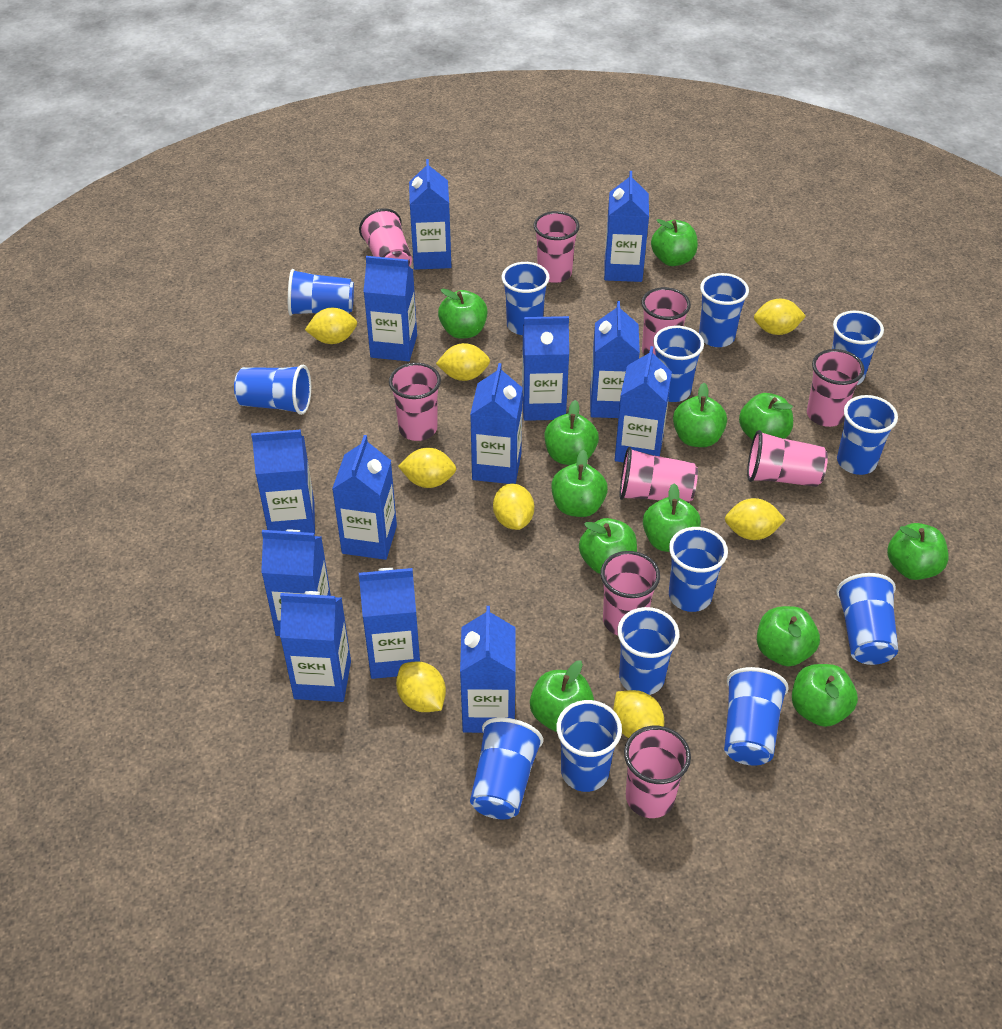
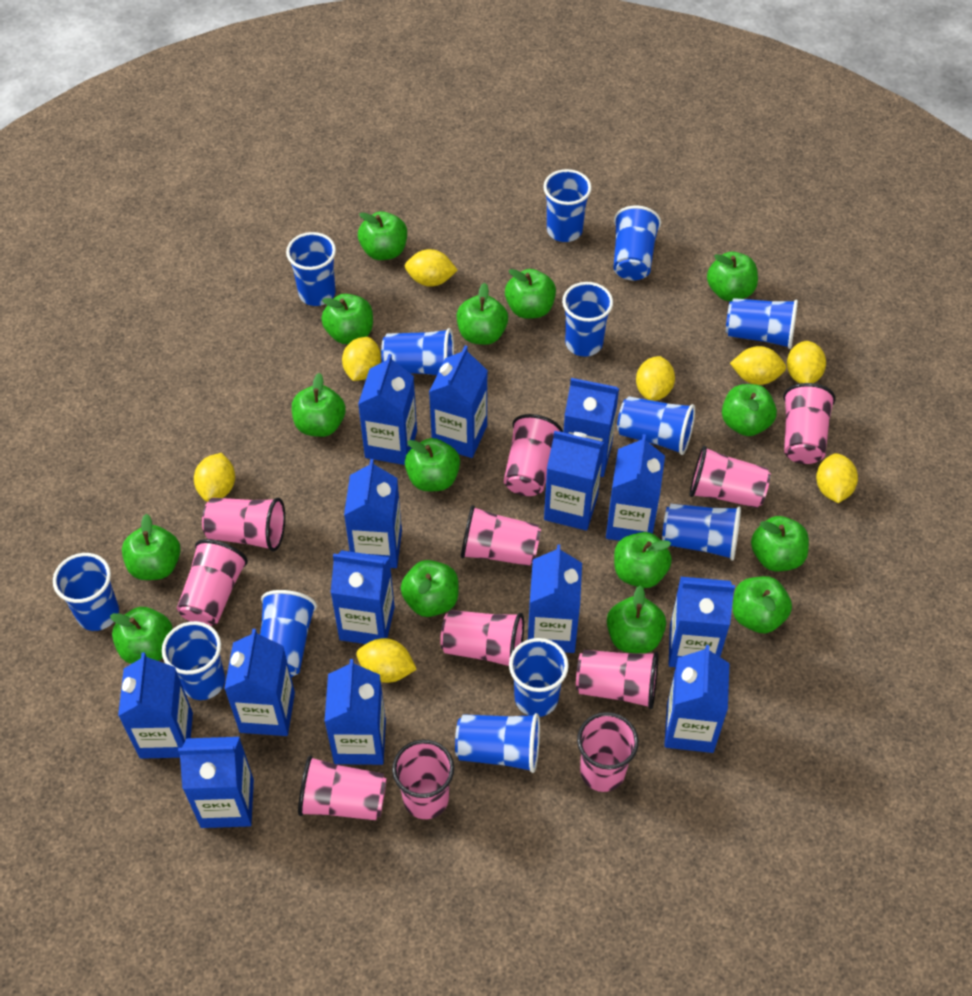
blue carton: 13 -> 14
green apple: 12 -> 15
pink cup: 9 -> 11

